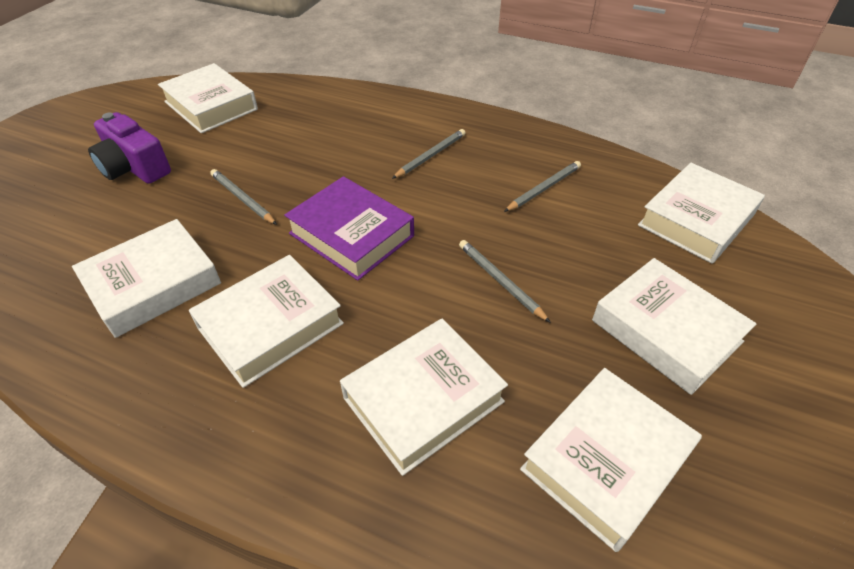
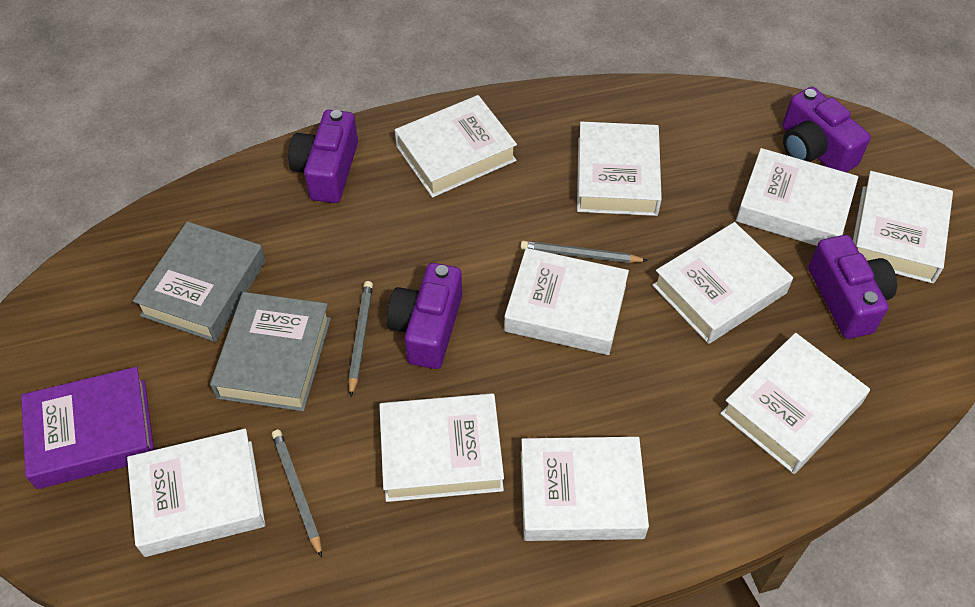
grey book: 0 -> 2
grey pencil: 4 -> 3
purple camera: 1 -> 4
white book: 7 -> 10

